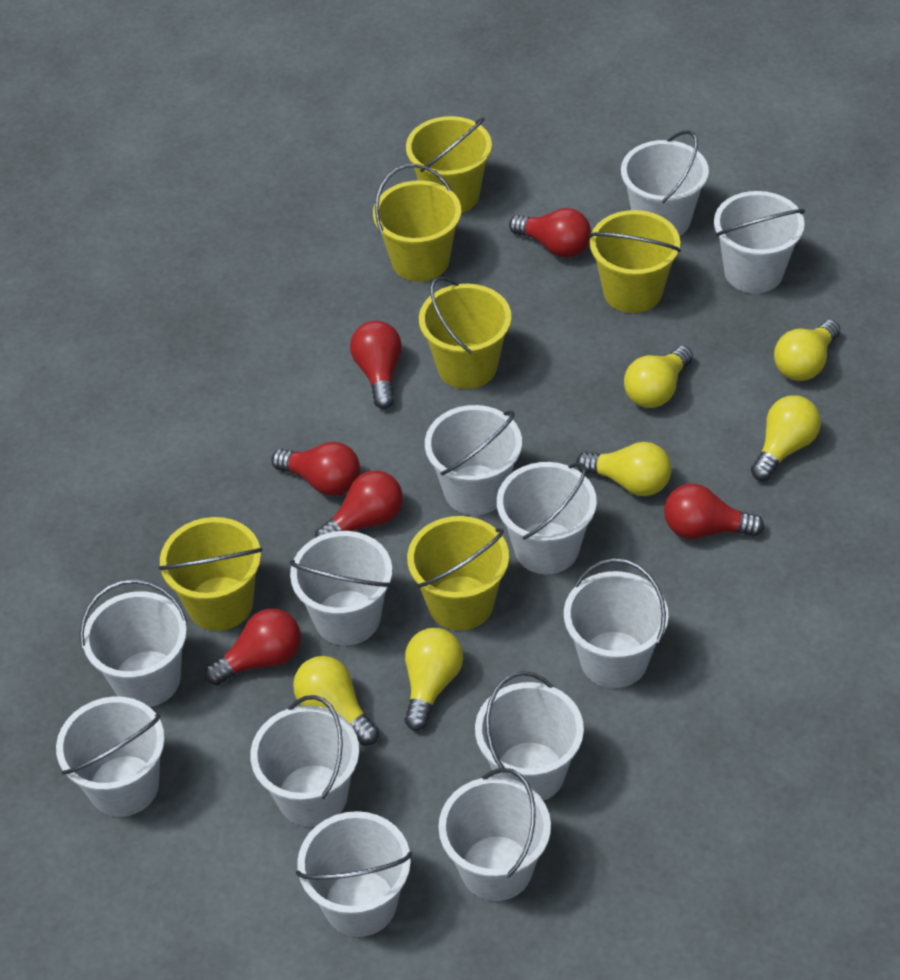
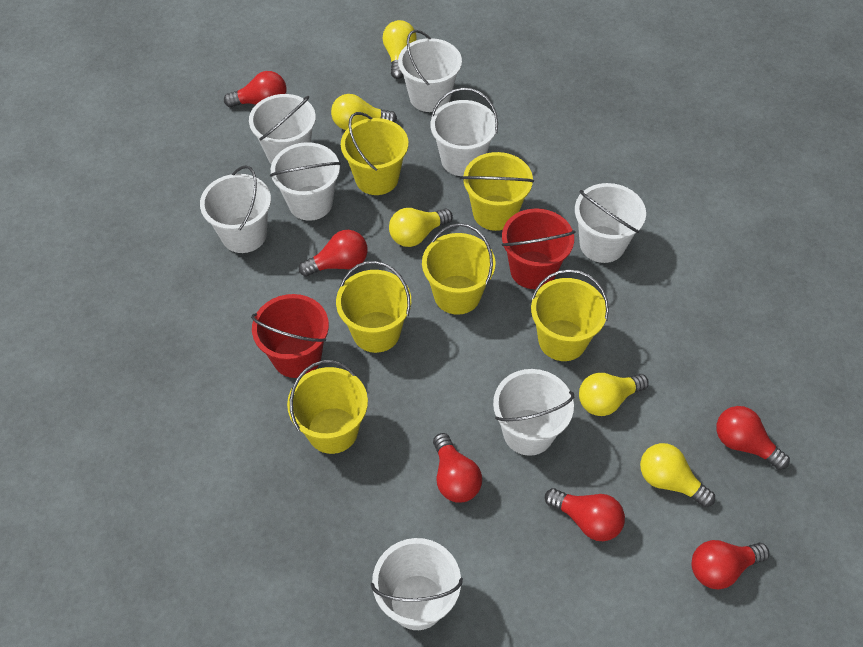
red bucket: 0 -> 2
white bucket: 12 -> 8
yellow light bulb: 6 -> 5

